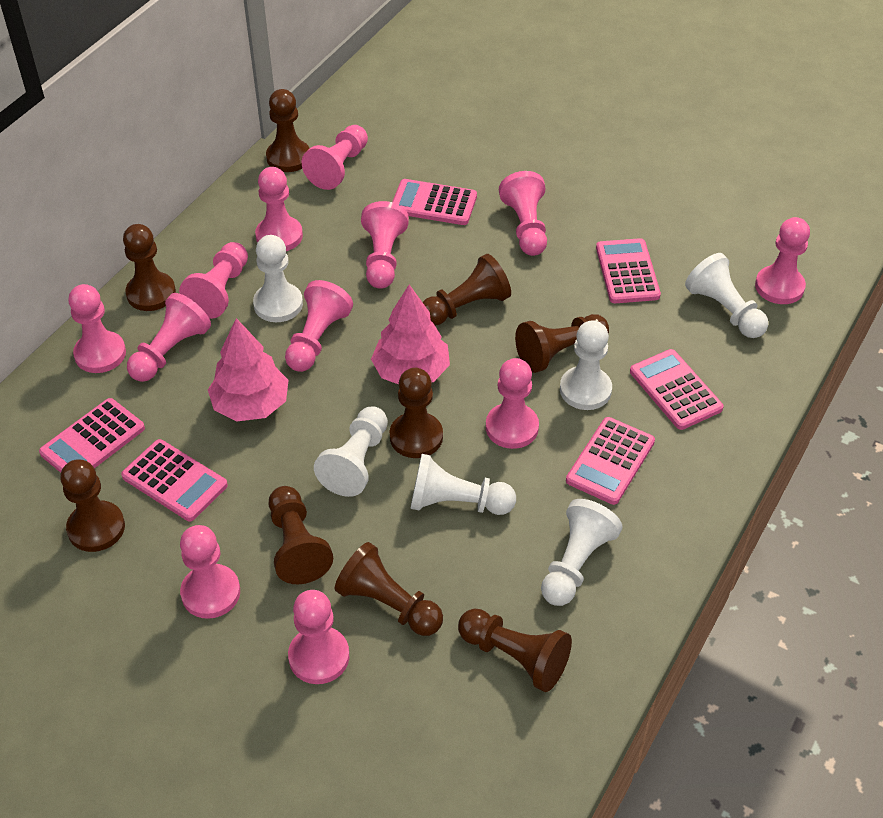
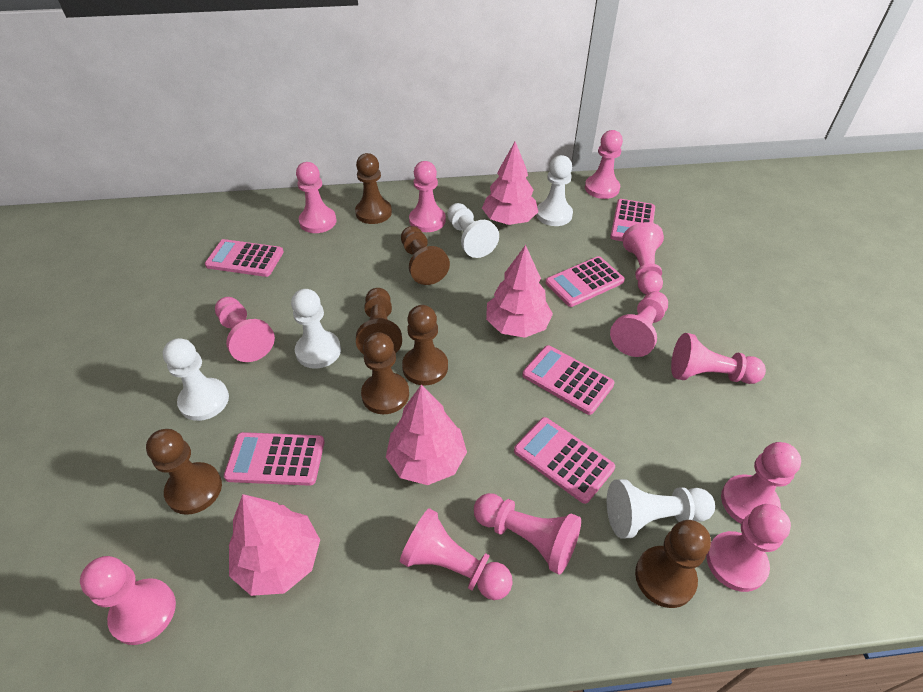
brown pawn: 9 -> 7
pink tree: 2 -> 4
white pawn: 6 -> 5

